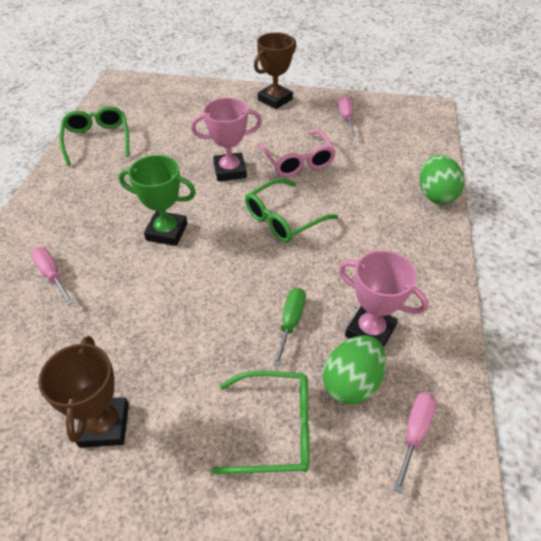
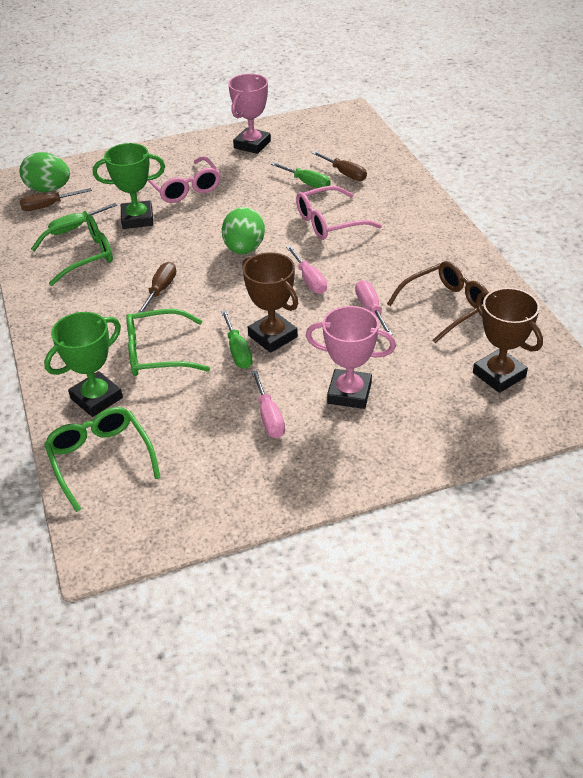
brown glasses: 0 -> 1
brown screwdriver: 0 -> 3
green screwdriver: 1 -> 3
green trophy: 1 -> 2
pink glasses: 1 -> 2

